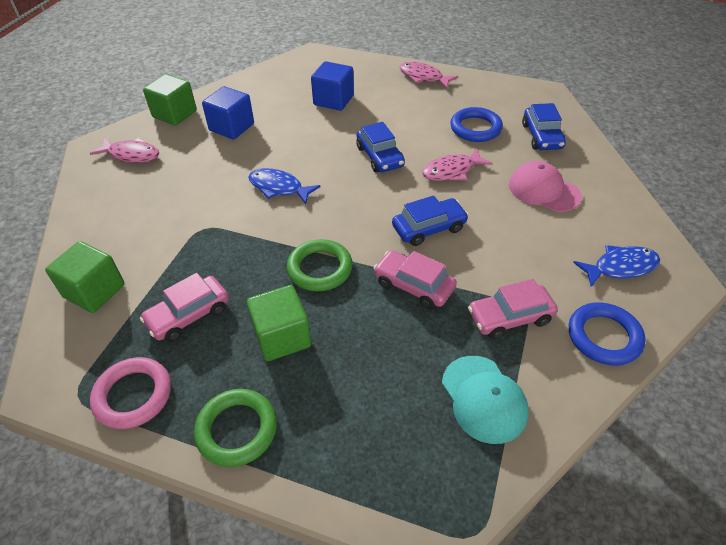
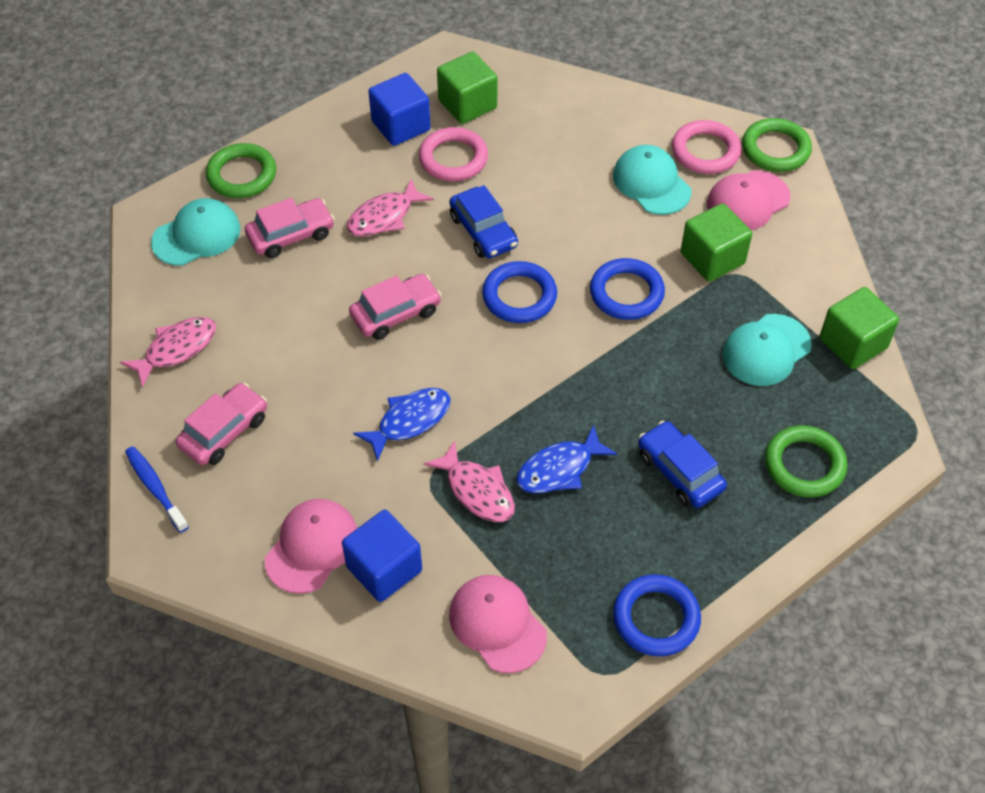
blue car: 3 -> 2
blue ring: 2 -> 3
blue toothbrush: 0 -> 1
green ring: 2 -> 3
pink cap: 1 -> 3
pink ring: 1 -> 2
turquoise cap: 1 -> 3

